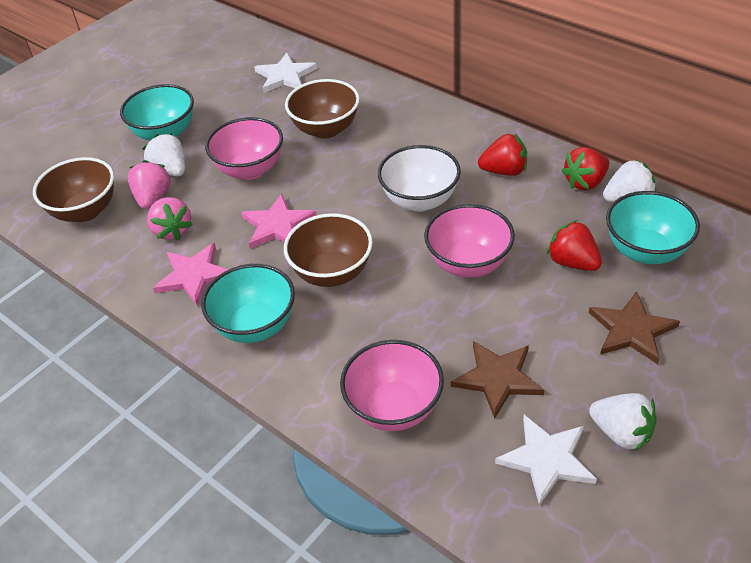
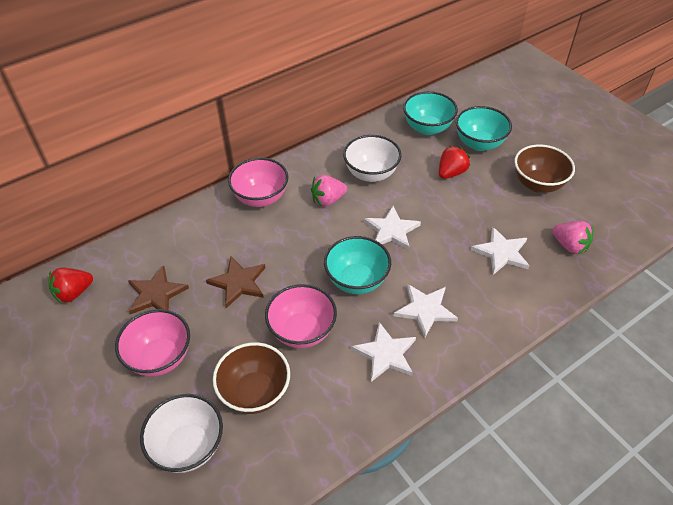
brown bowl: 3 -> 2
pink star: 2 -> 0
red strawberry: 3 -> 2
white bowl: 1 -> 2
white star: 2 -> 4
white strawberry: 3 -> 0

